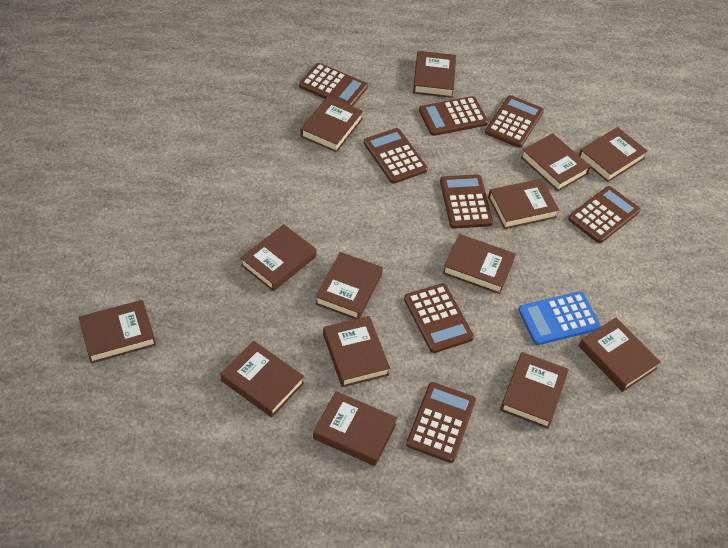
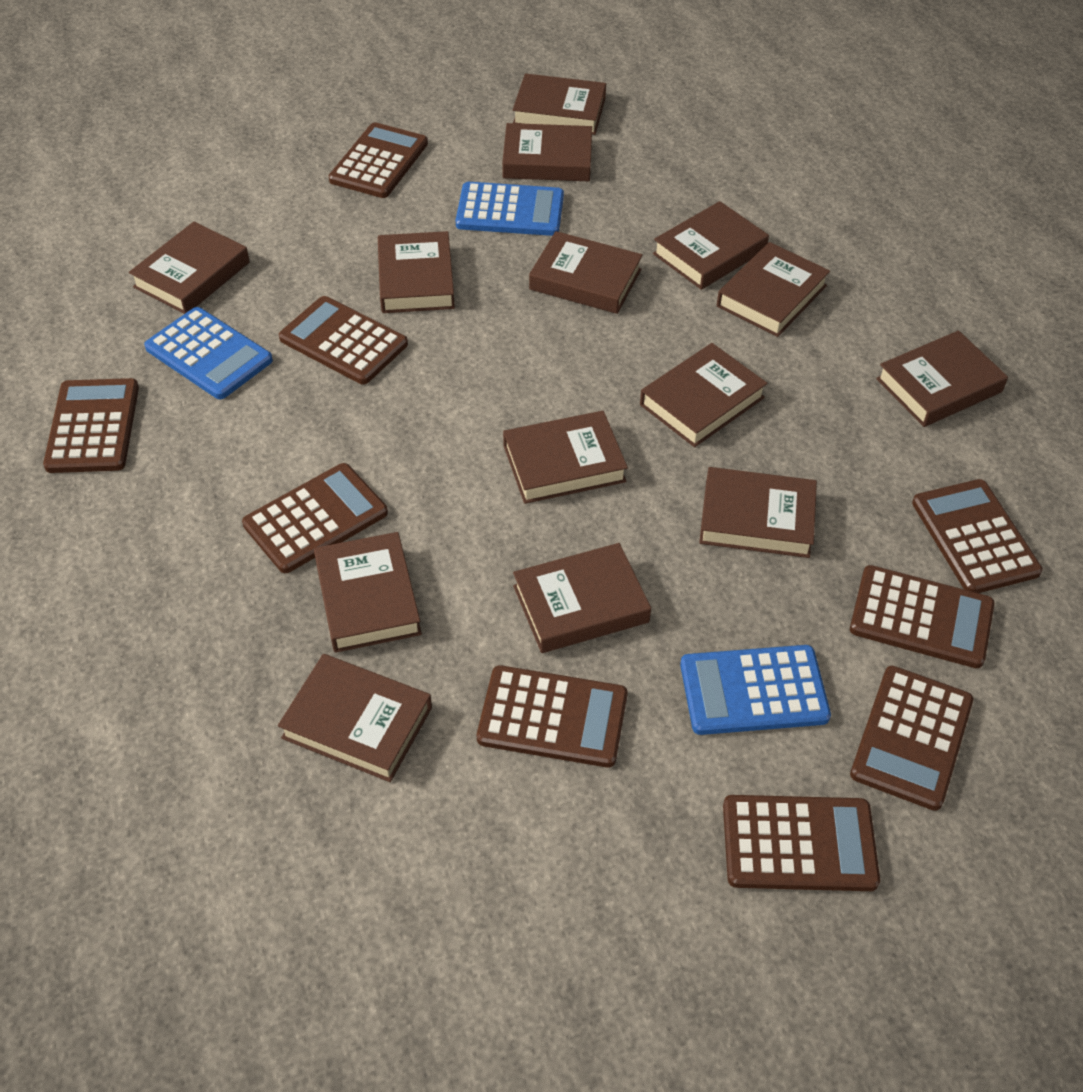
blue calculator: 1 -> 3
brown calculator: 8 -> 9

